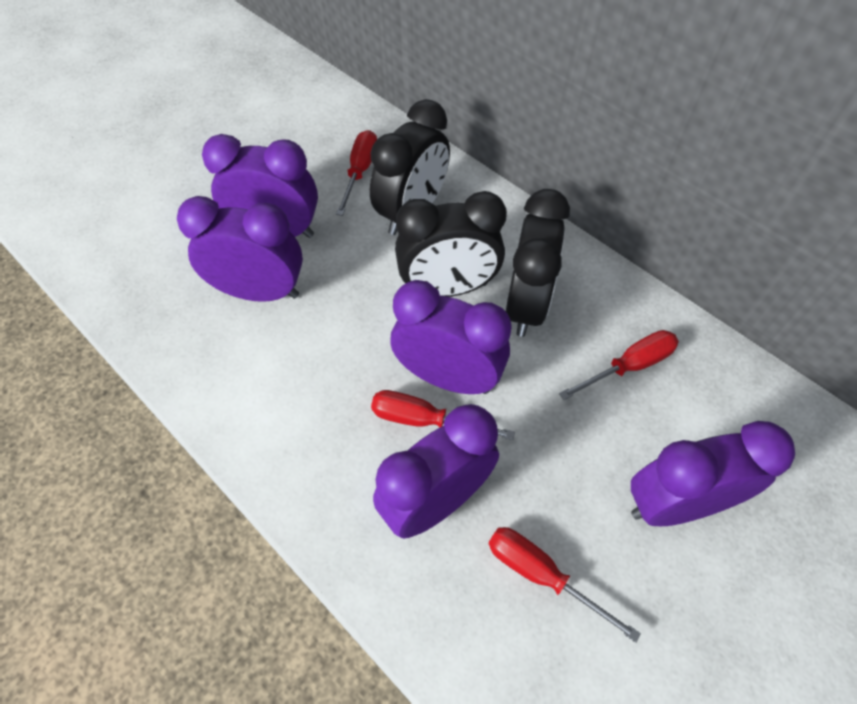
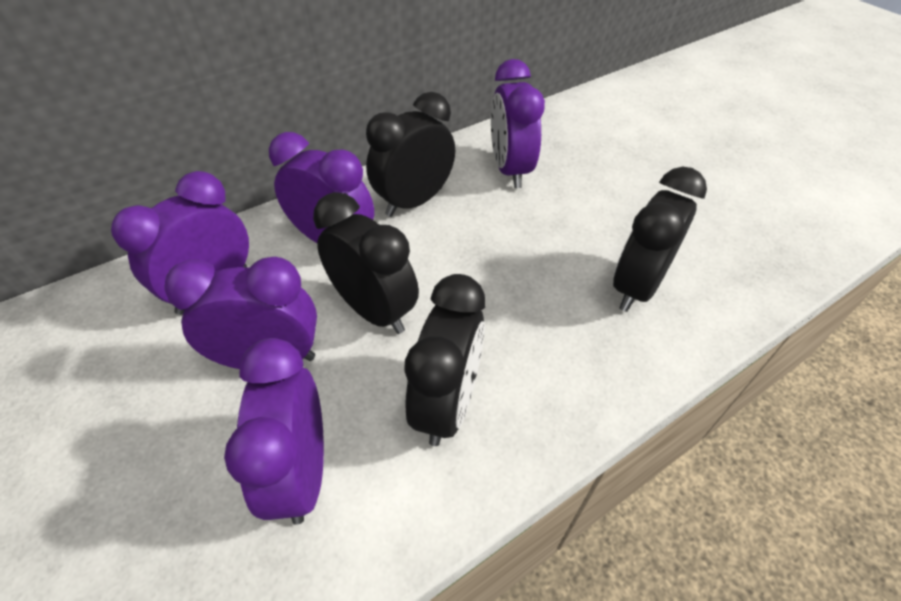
black clock: 3 -> 4
red screwdriver: 4 -> 0

